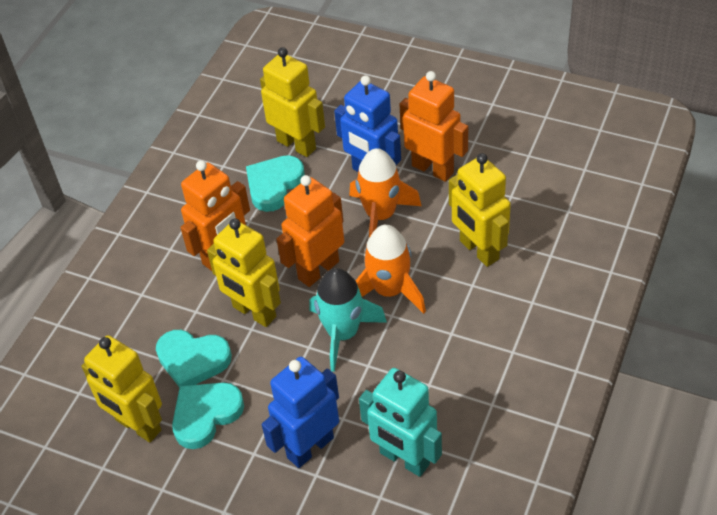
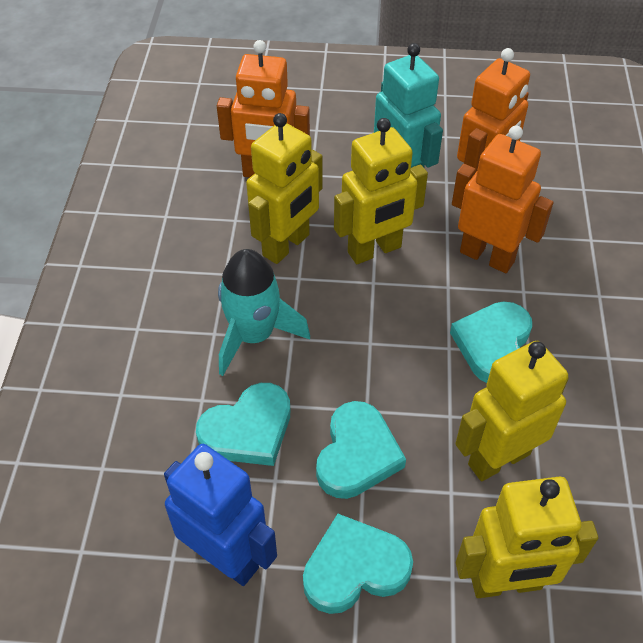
blue robot: 2 -> 1
orange rocket: 2 -> 0
turquoise heart: 3 -> 4

